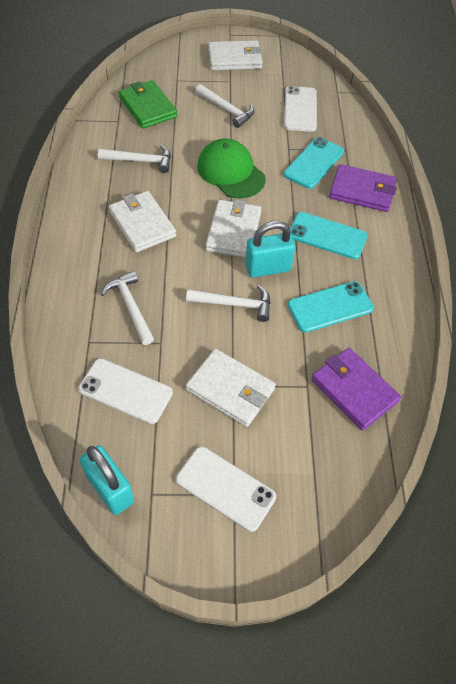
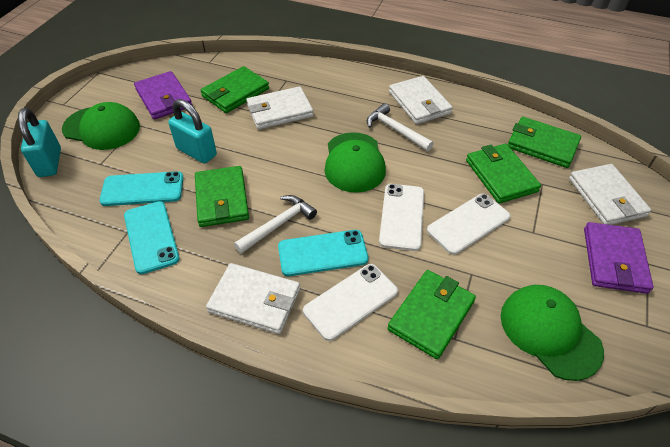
green cap: 1 -> 3
green wallet: 1 -> 5
white hammer: 4 -> 2

